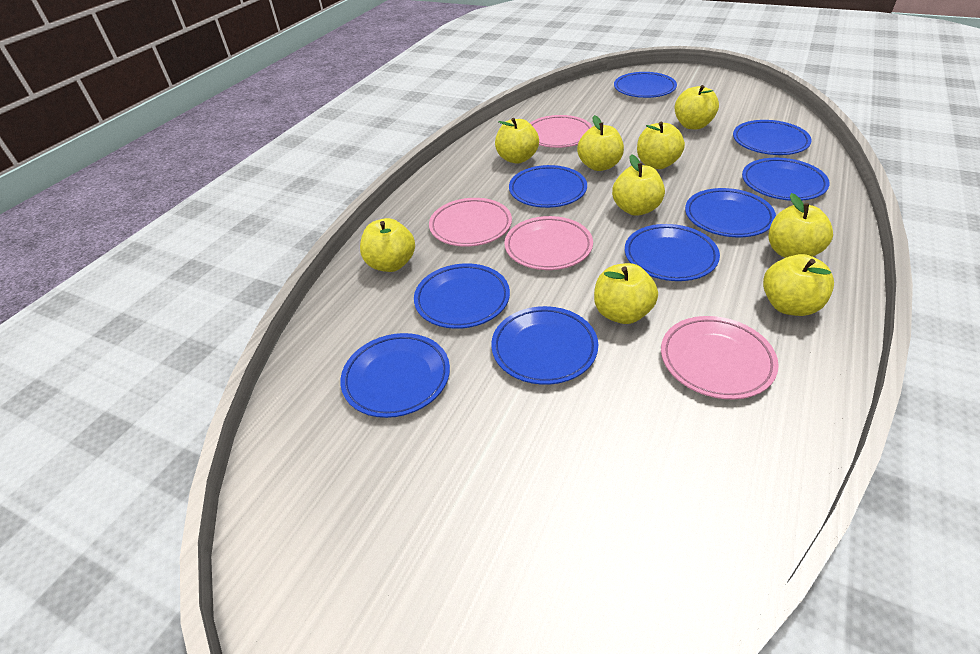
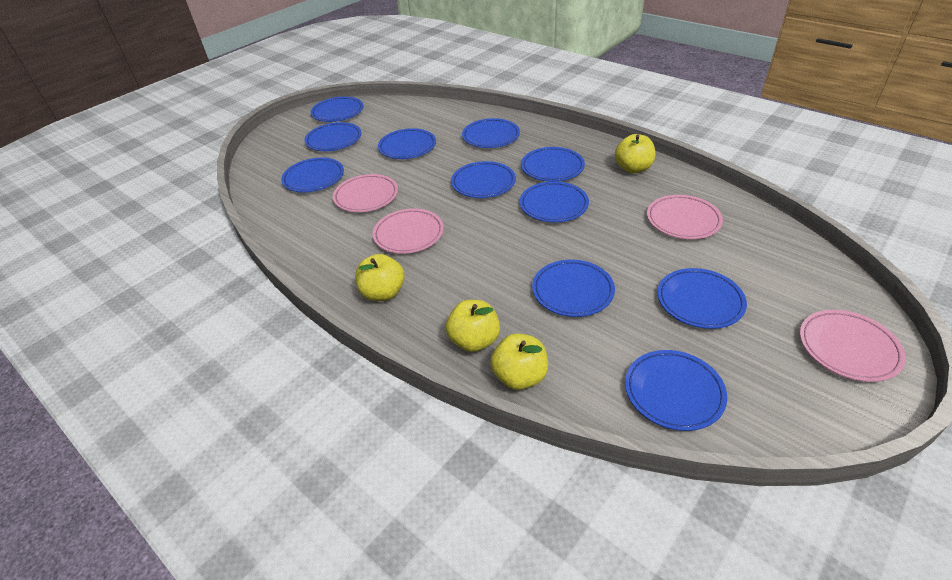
blue plate: 9 -> 11
yellow apple: 9 -> 4

